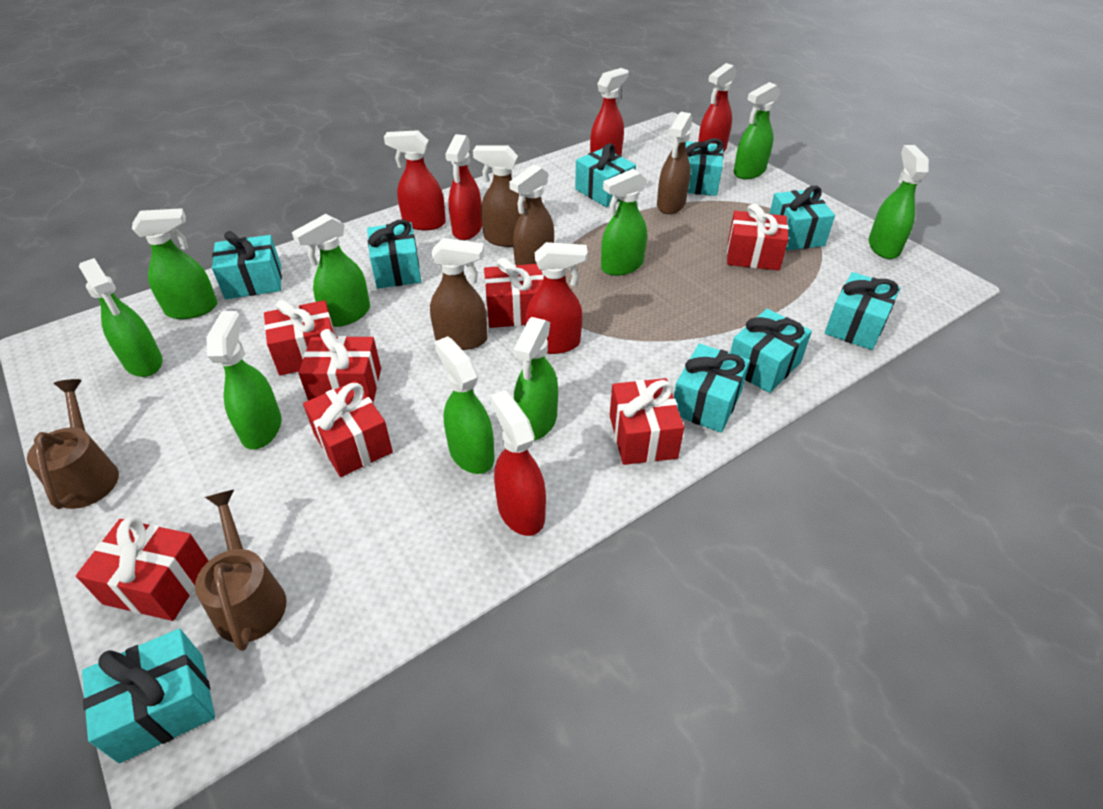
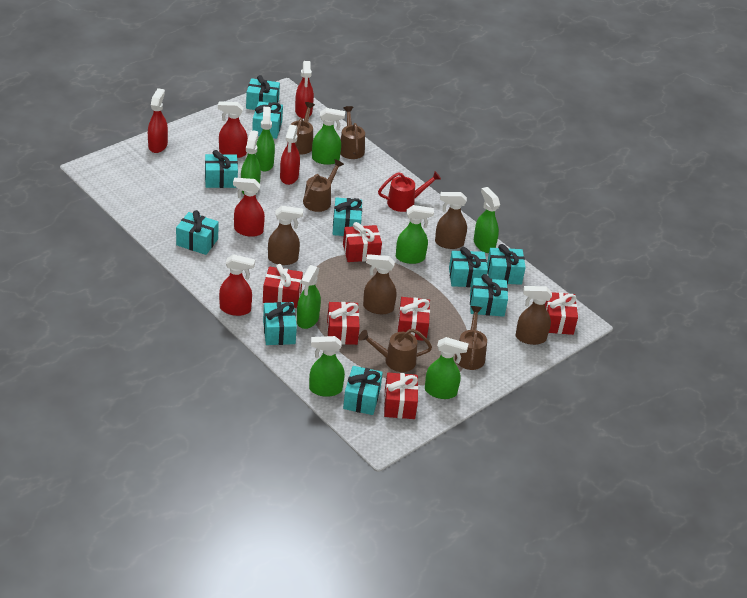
brown watering can: 2 -> 5
green spray bottle: 9 -> 8
red gift: 7 -> 6
red watering can: 0 -> 1
turquoise gift: 9 -> 10

